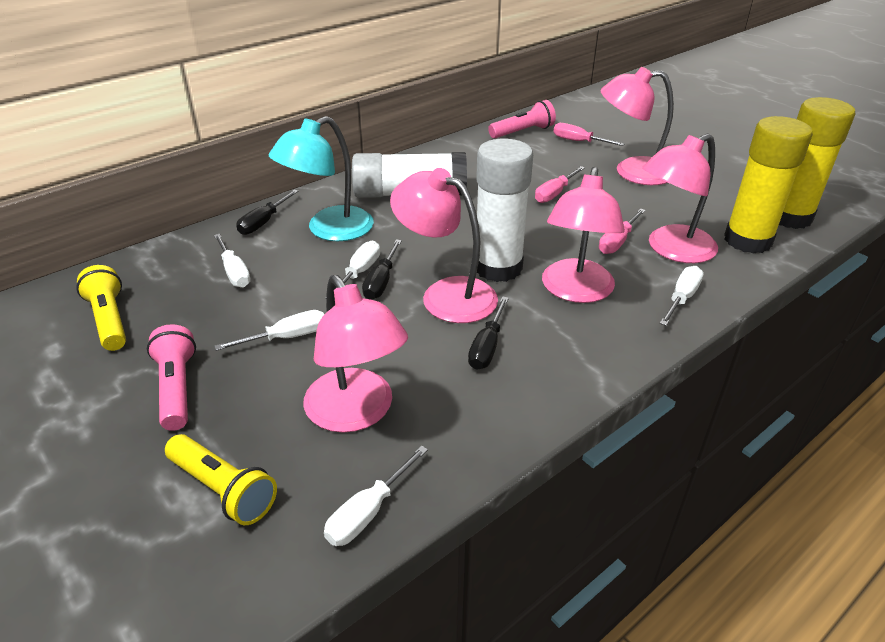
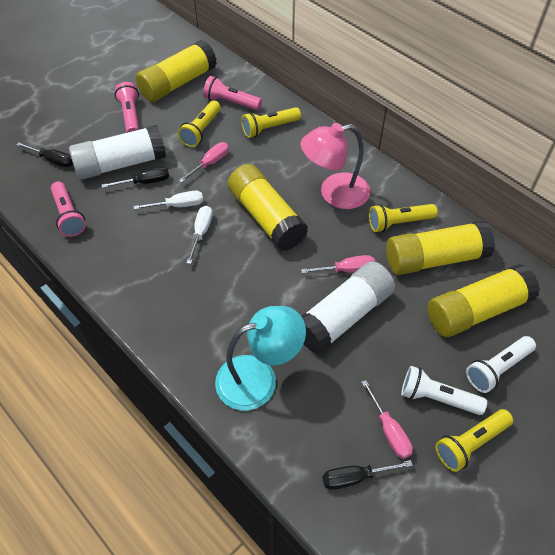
pink flashlight: 2 -> 3
pink lamp: 5 -> 1
white flashlight: 0 -> 2
white screwdriver: 5 -> 2
yellow flashlight: 2 -> 4
yellow glue stick: 2 -> 4

